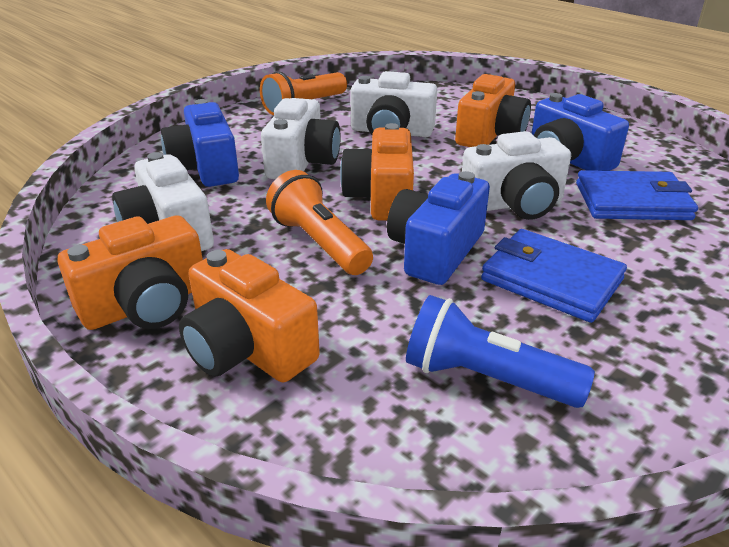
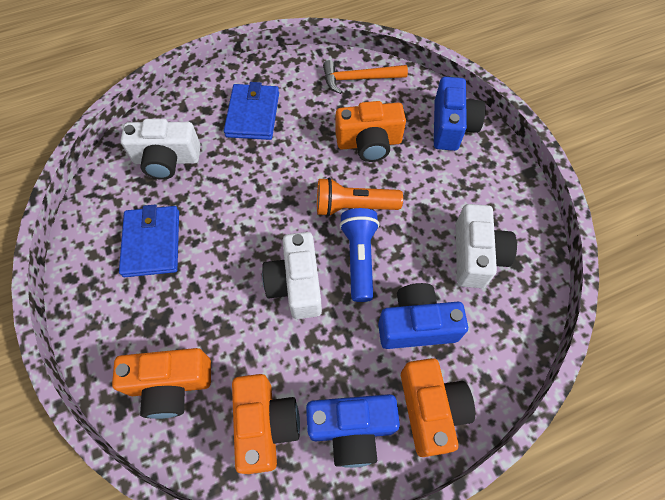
orange flashlight: 2 -> 1
orange hammer: 0 -> 1
white camera: 4 -> 3

